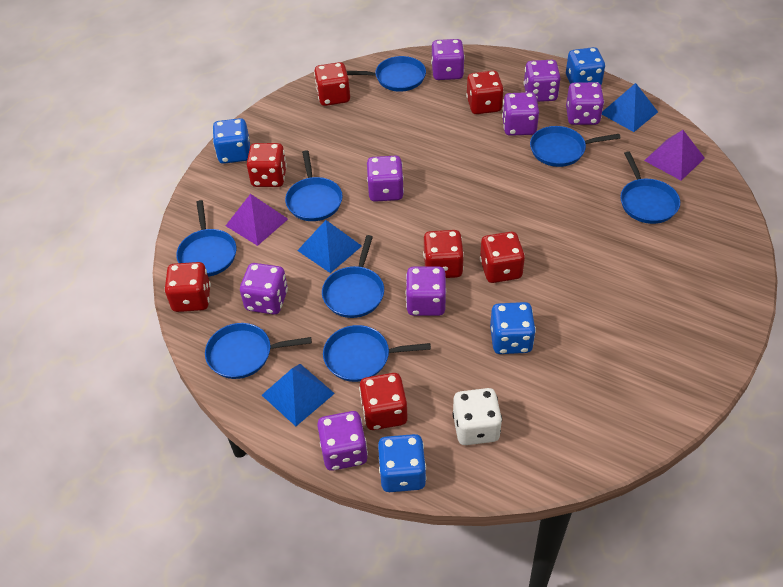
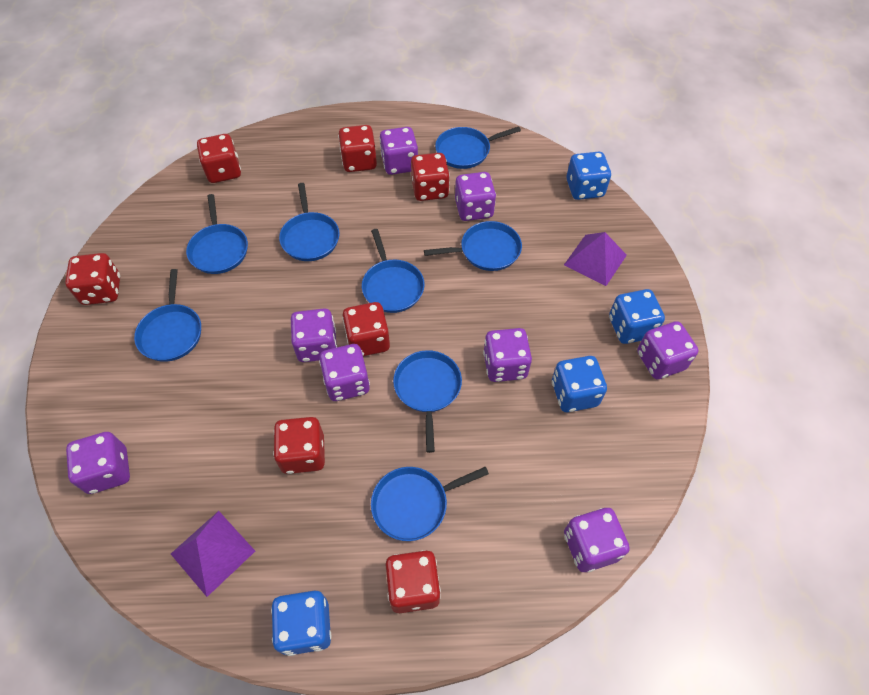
blue pyramid: 3 -> 0
white dice: 1 -> 0

